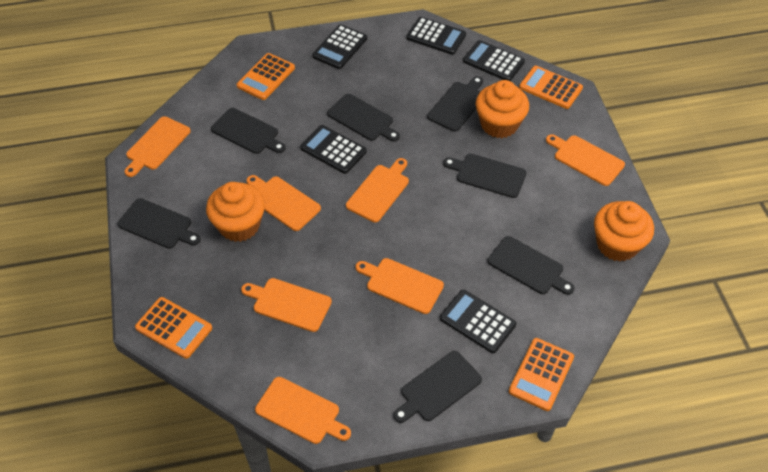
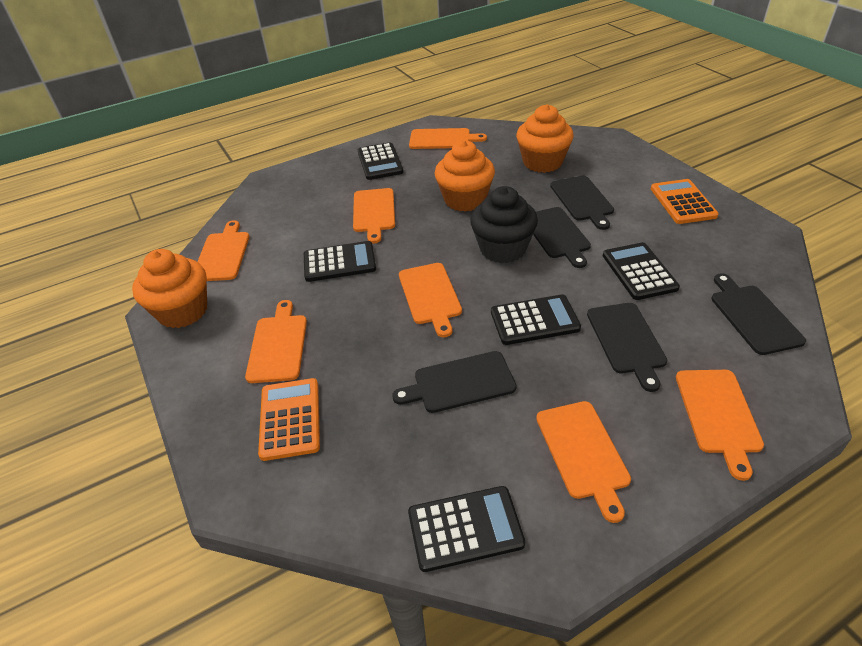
black cupcake: 0 -> 1
black cutting board: 7 -> 5
orange calculator: 4 -> 2

